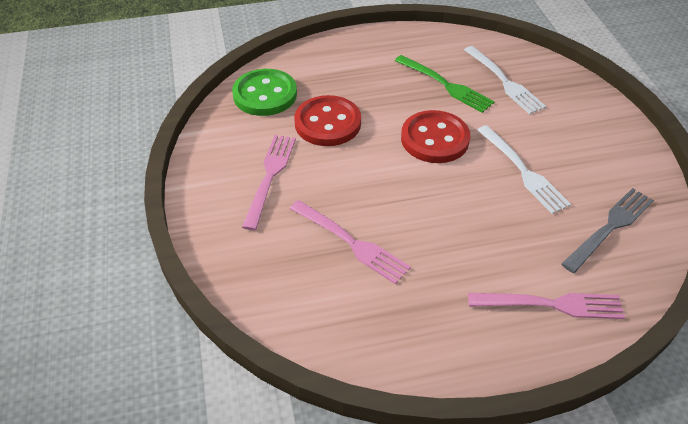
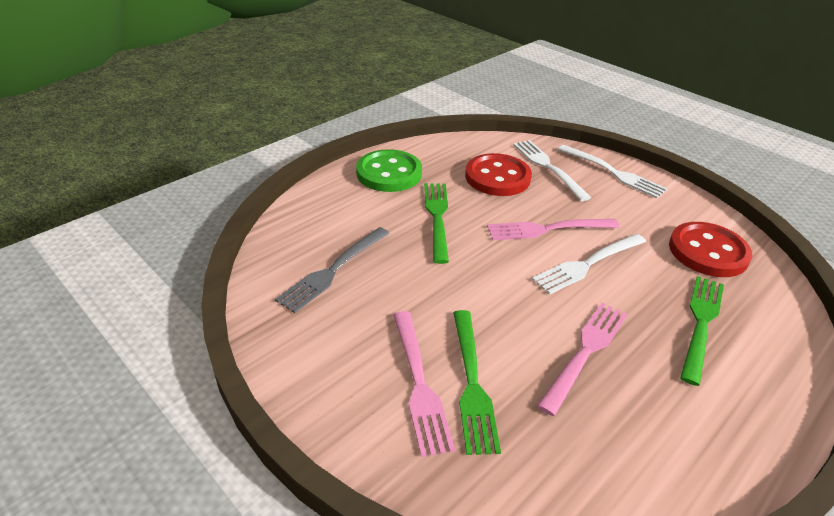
green fork: 1 -> 3
white fork: 2 -> 3

